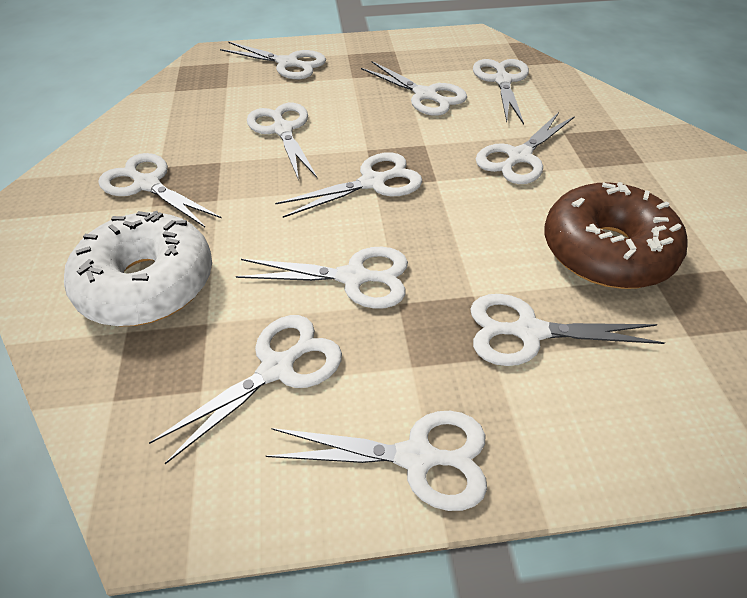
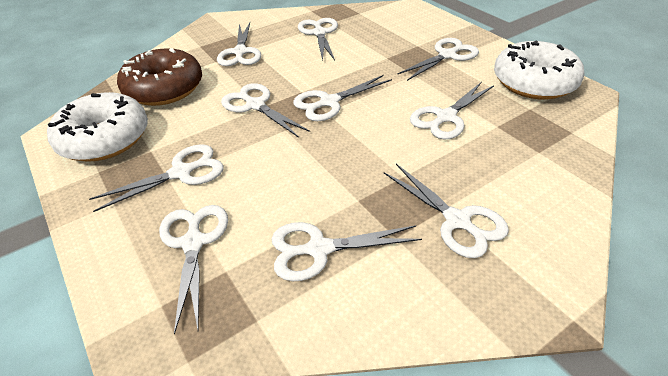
white donut: 1 -> 2
white scissors: 11 -> 10

